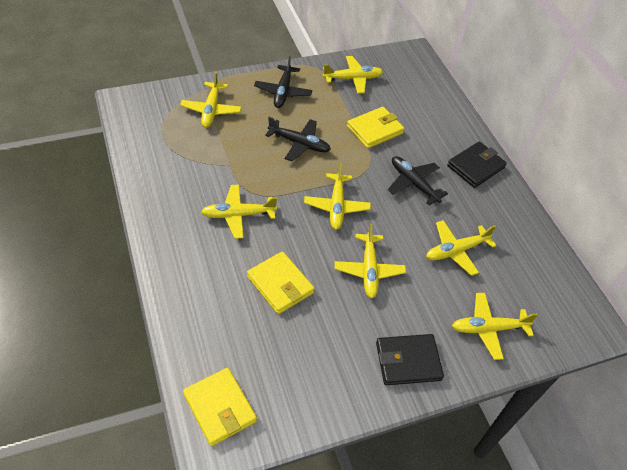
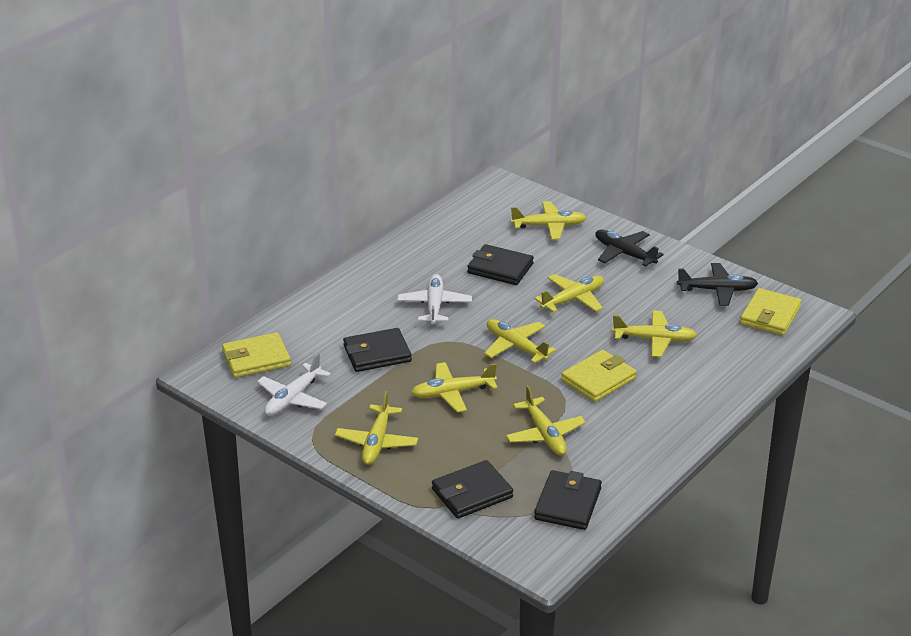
black plane: 3 -> 2
black wallet: 2 -> 4
white plane: 0 -> 2

